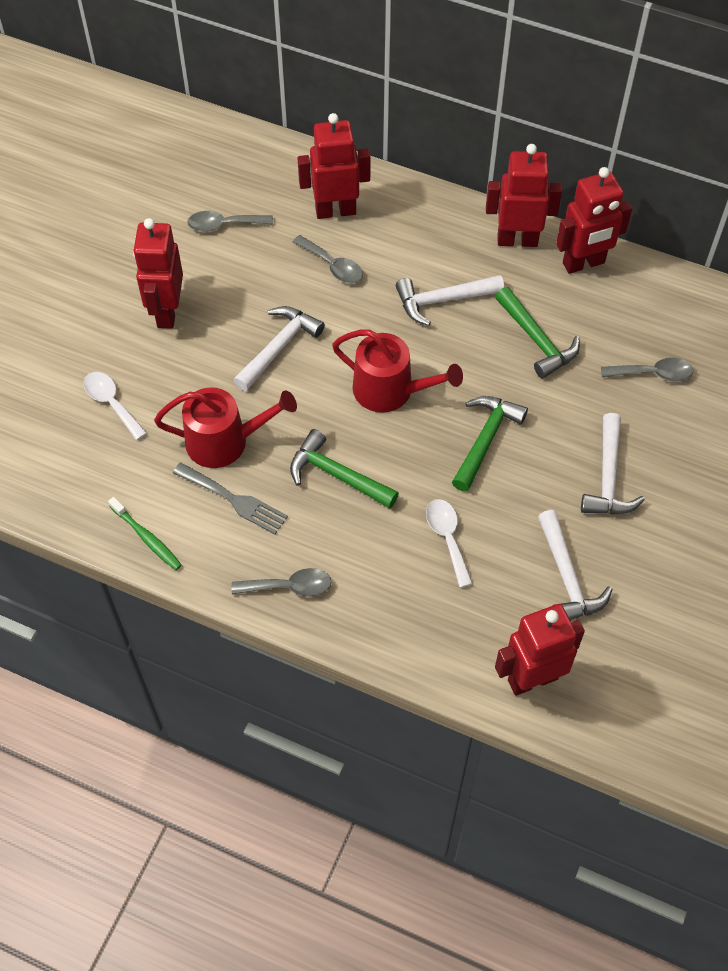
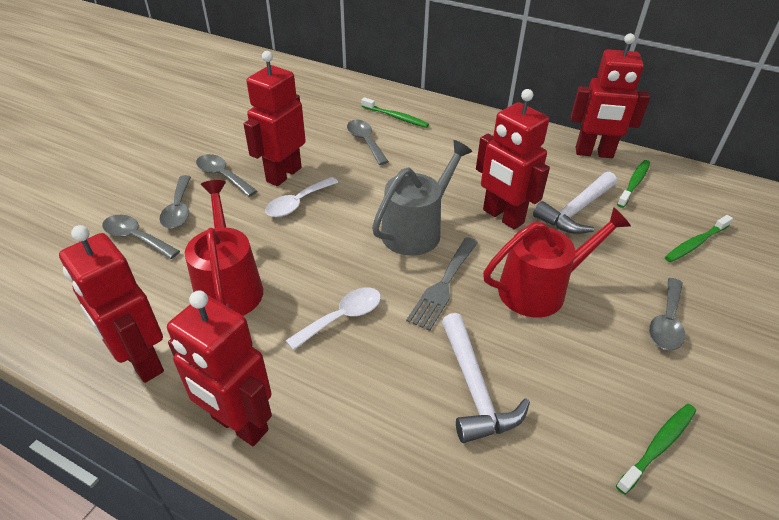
green hammer: 3 -> 0
green toothbrush: 1 -> 4
grey spoon: 4 -> 5
grey watering can: 0 -> 1
white hammer: 4 -> 2

